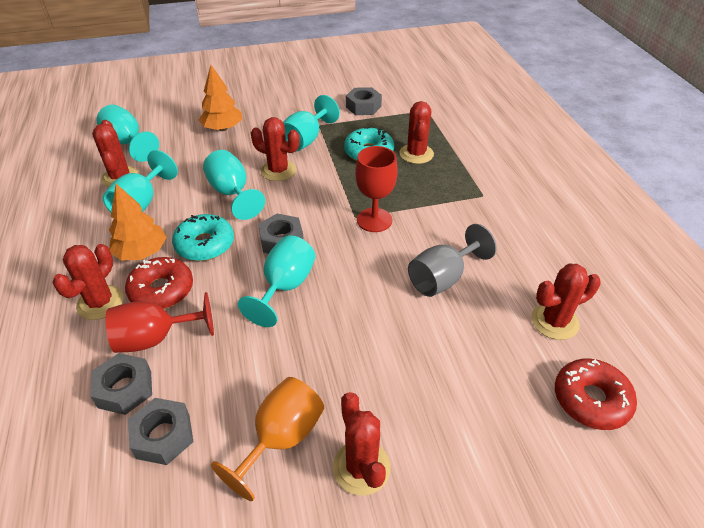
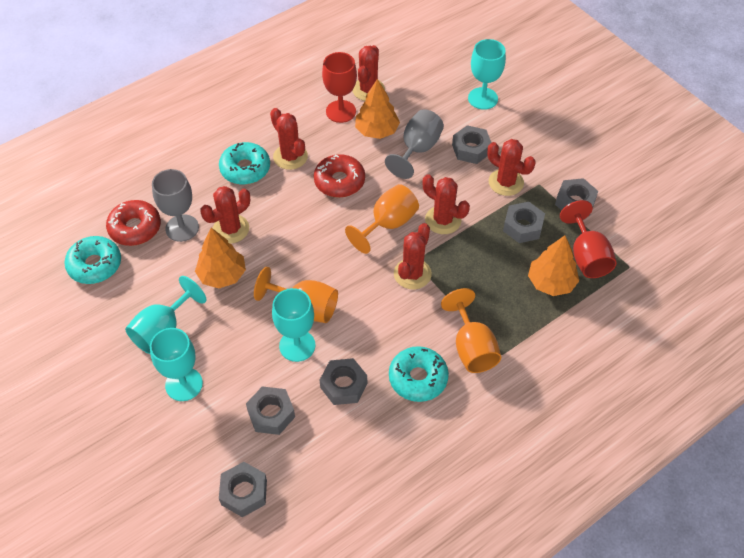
grey goblet: 1 -> 2
grey nut: 4 -> 6
orange goblet: 1 -> 3
orange tree: 2 -> 3
turquoise donut: 2 -> 3
turquoise goblet: 5 -> 4

